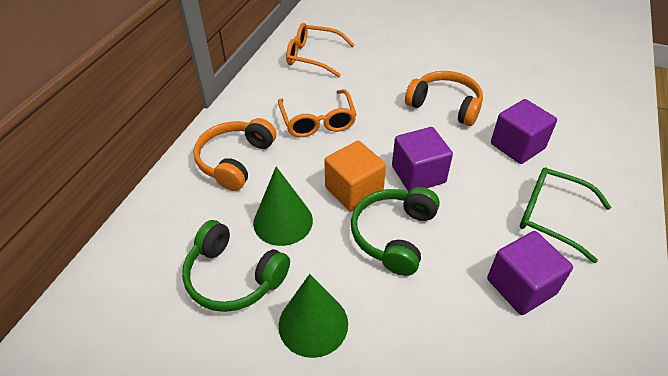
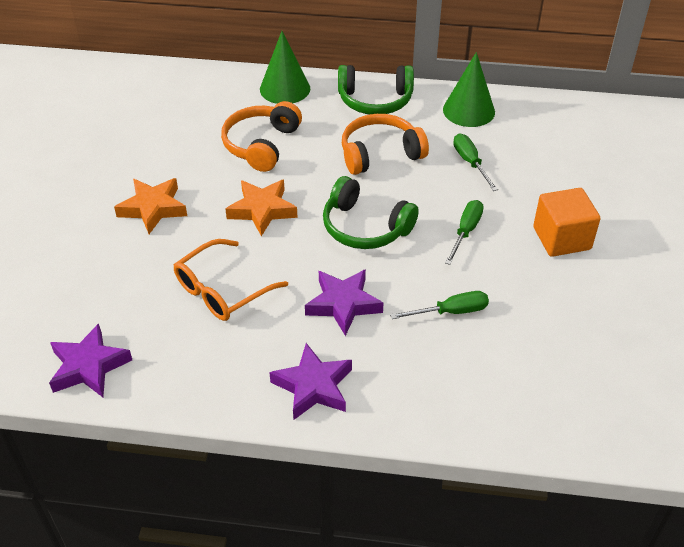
green glasses: 1 -> 0
green screwdriver: 0 -> 3
orange glasses: 2 -> 1
orange star: 0 -> 2
purple cube: 3 -> 0
purple star: 0 -> 3

